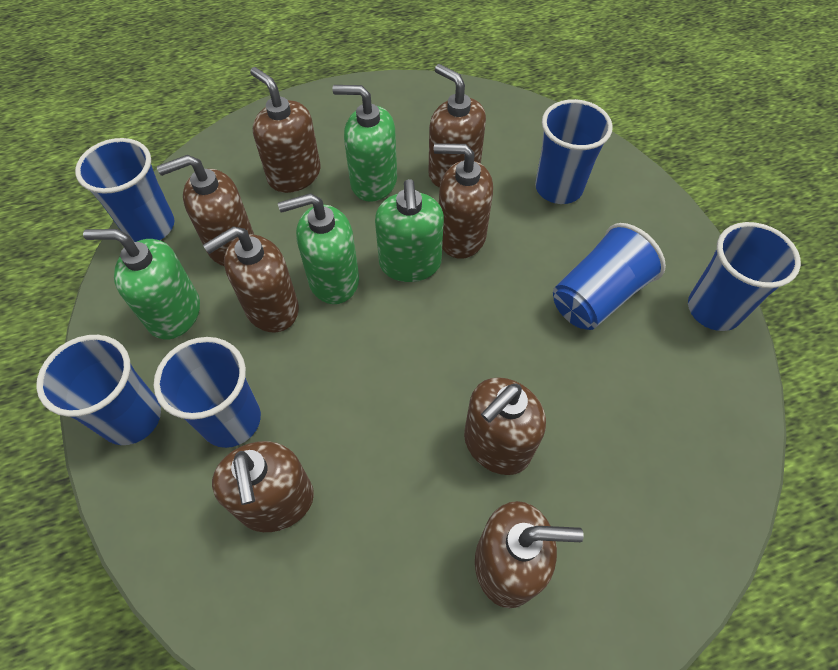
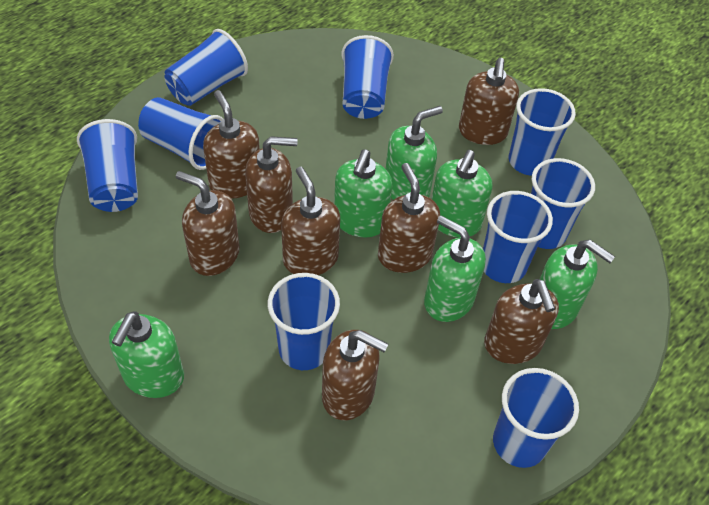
blue cup: 6 -> 9
green soap dispenser: 4 -> 6

